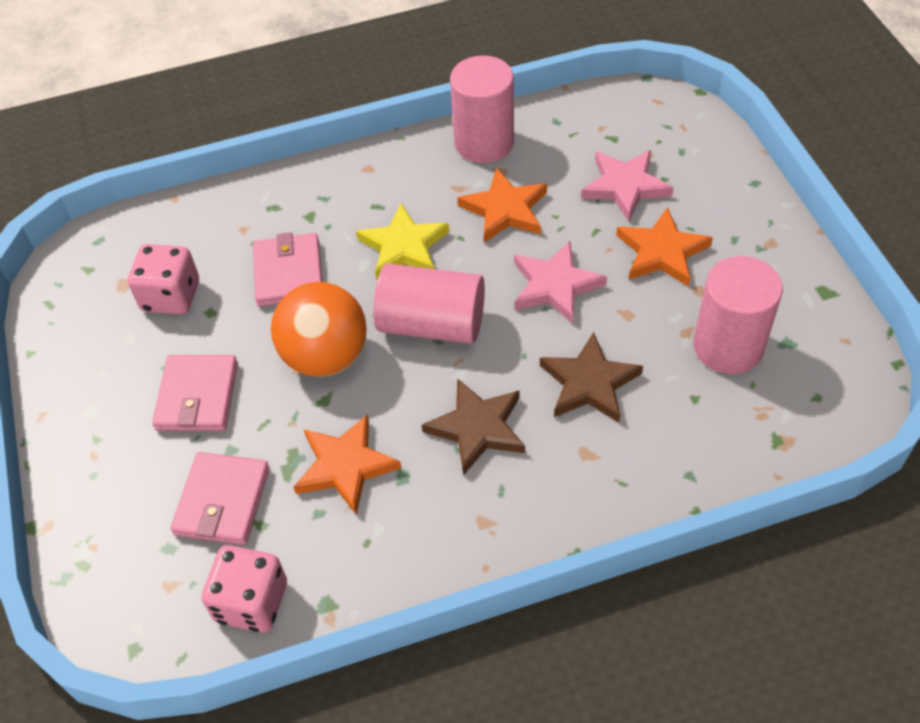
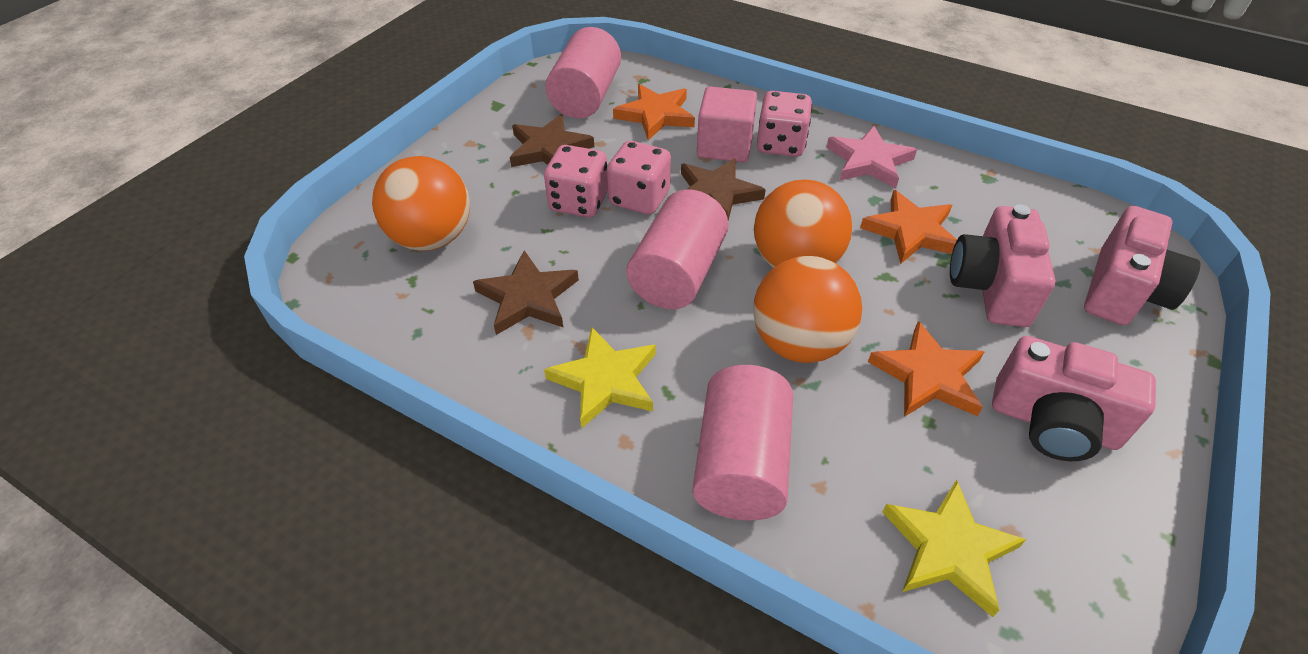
brown star: 2 -> 3
orange ball: 1 -> 3
pink camera: 0 -> 3
pink cube: 0 -> 1
pink dice: 2 -> 3
pink star: 2 -> 1
pink wallet: 3 -> 0
yellow star: 1 -> 2

